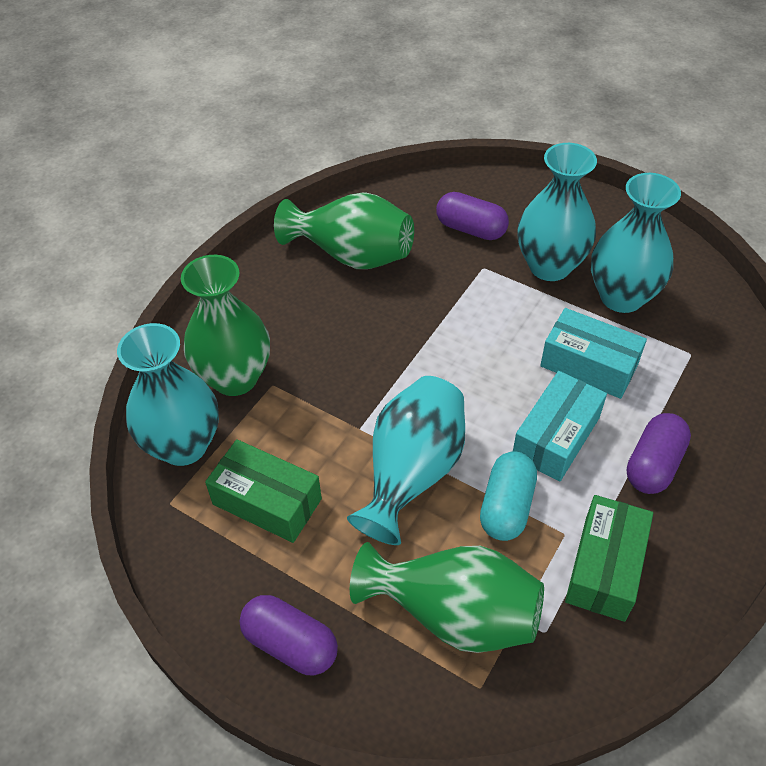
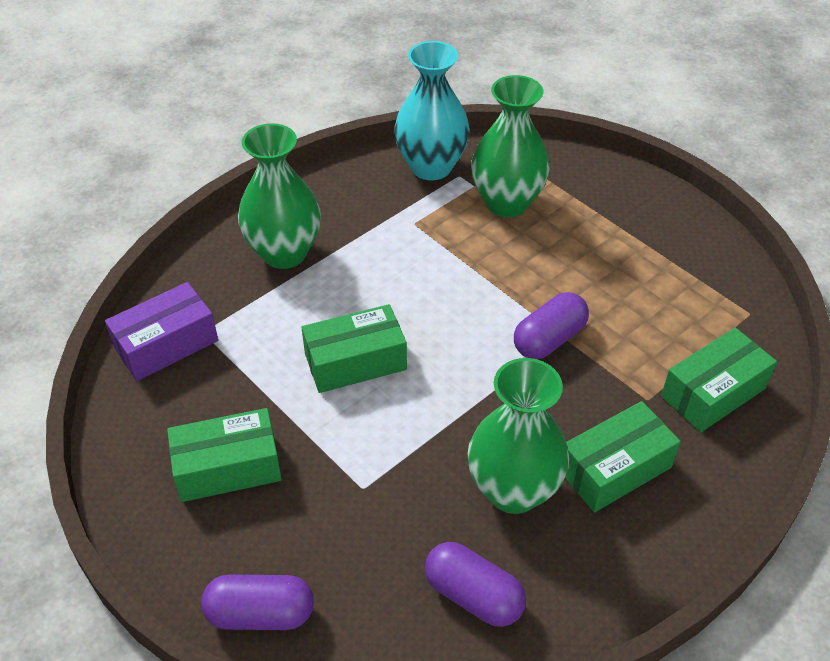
green box: 2 -> 4
purple box: 0 -> 1
turquoise box: 2 -> 0
turquoise capsule: 1 -> 0
turquoise vase: 4 -> 1

